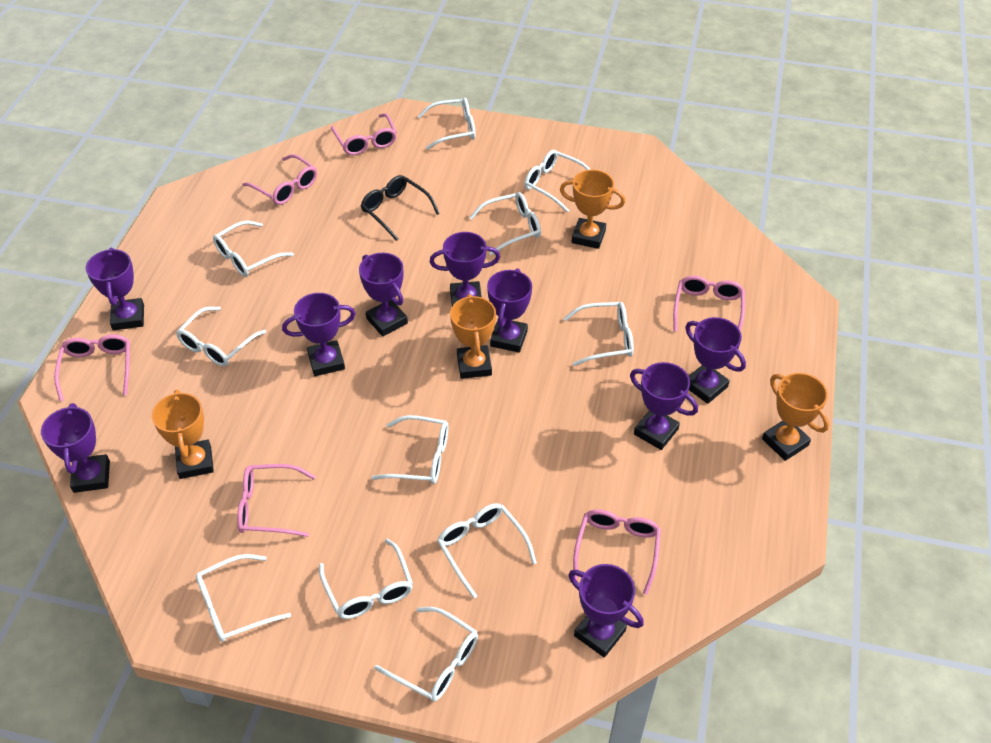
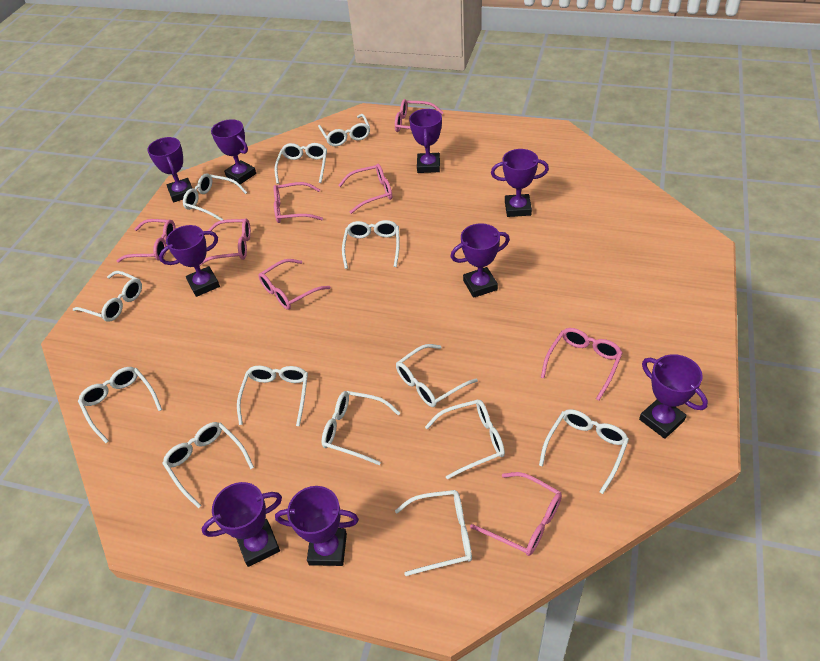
black glasses: 1 -> 0
orange trophy: 4 -> 0
pink glasses: 6 -> 8
white glasses: 11 -> 13

